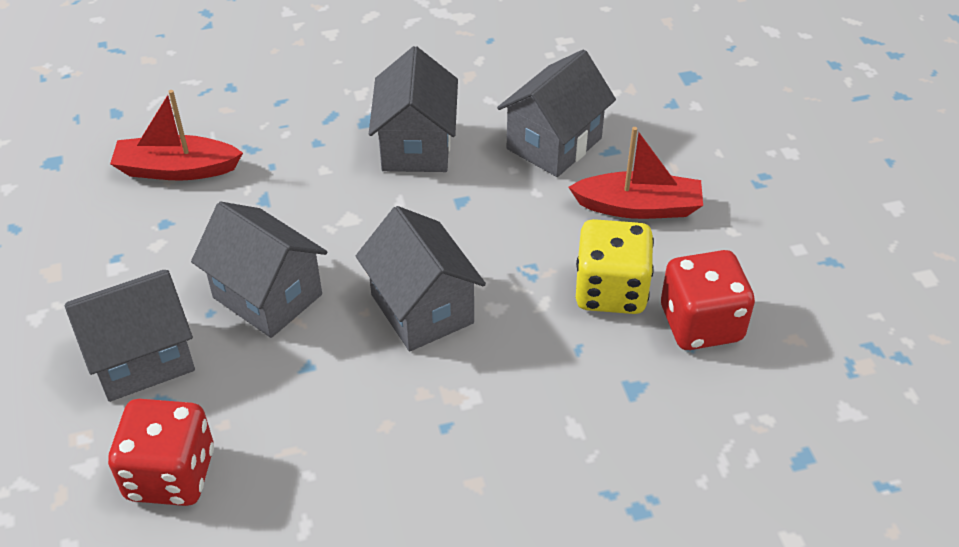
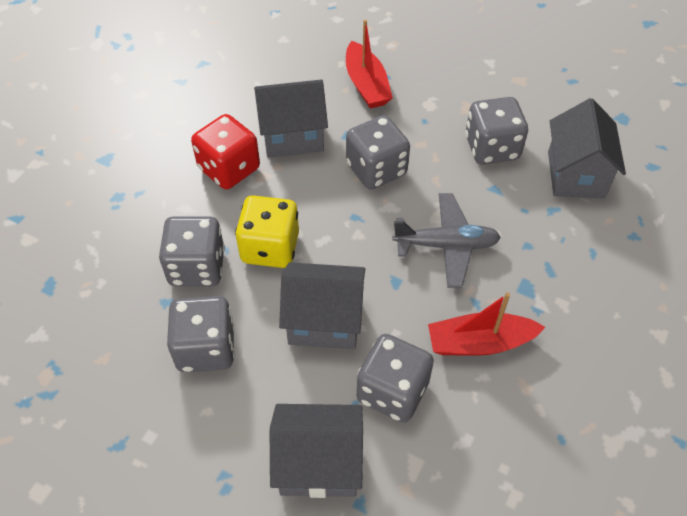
grey dice: 0 -> 5
grey house: 5 -> 4
grey plane: 0 -> 1
red dice: 2 -> 1

